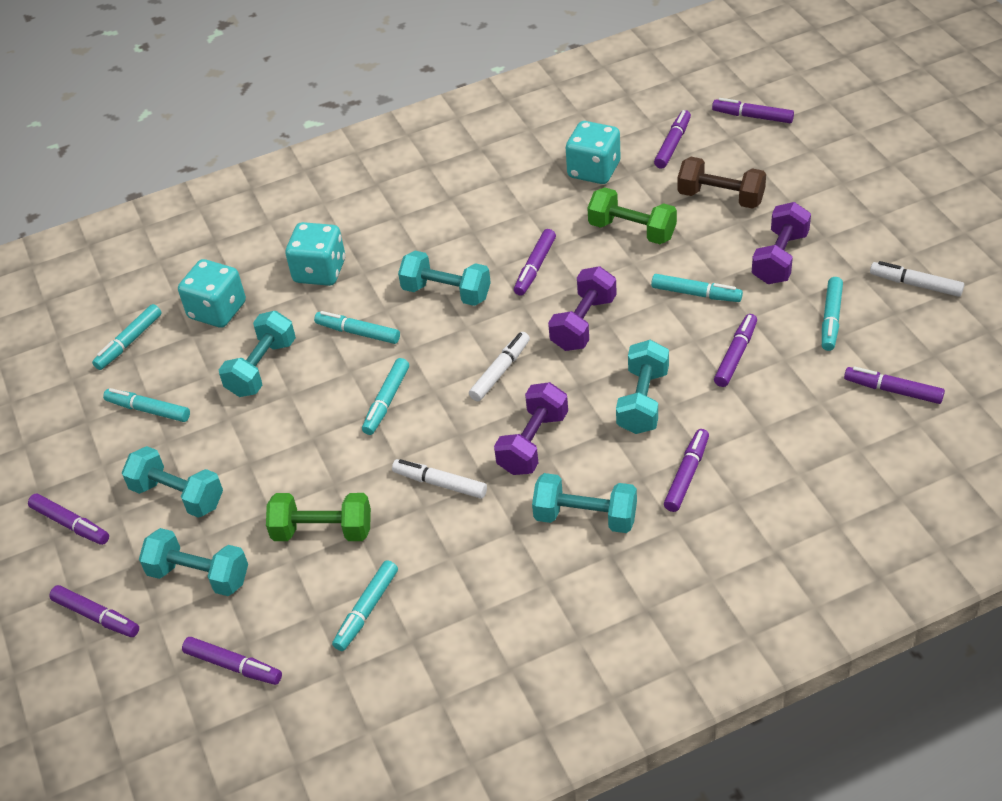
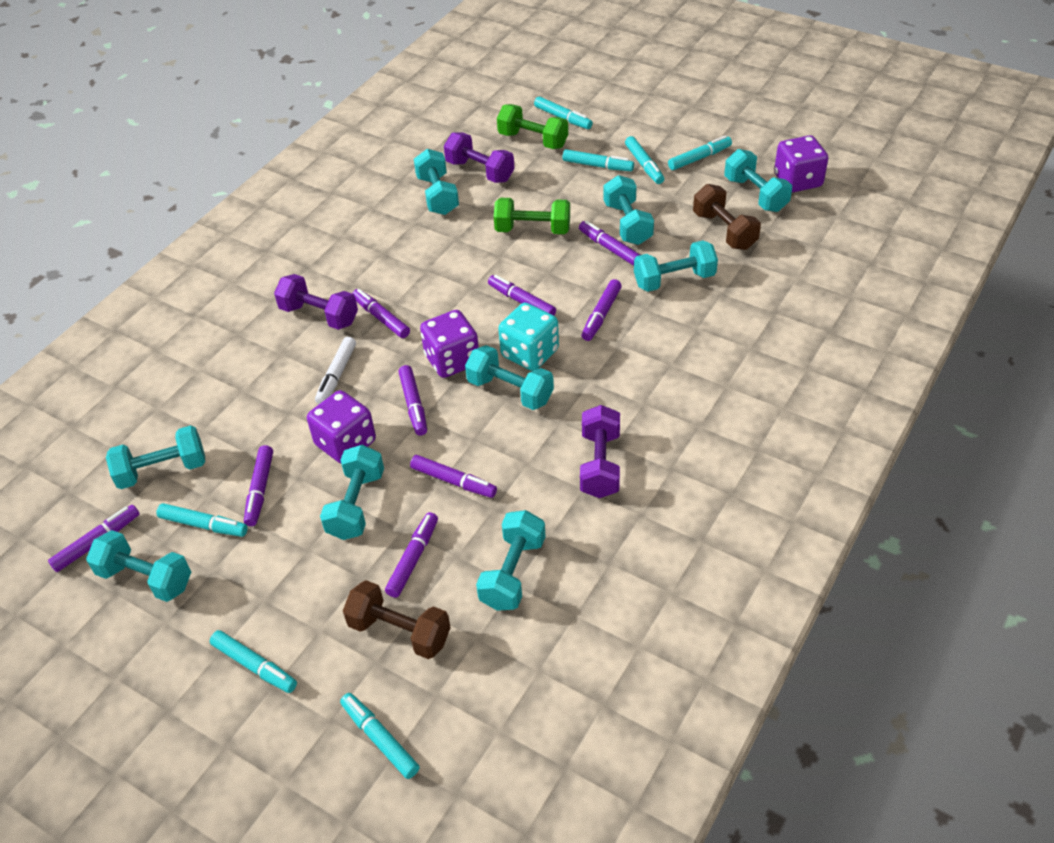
brown dumbbell: 1 -> 2
purple dice: 0 -> 3
turquoise dice: 3 -> 1
turquoise dumbbell: 6 -> 9
white marker: 3 -> 1

